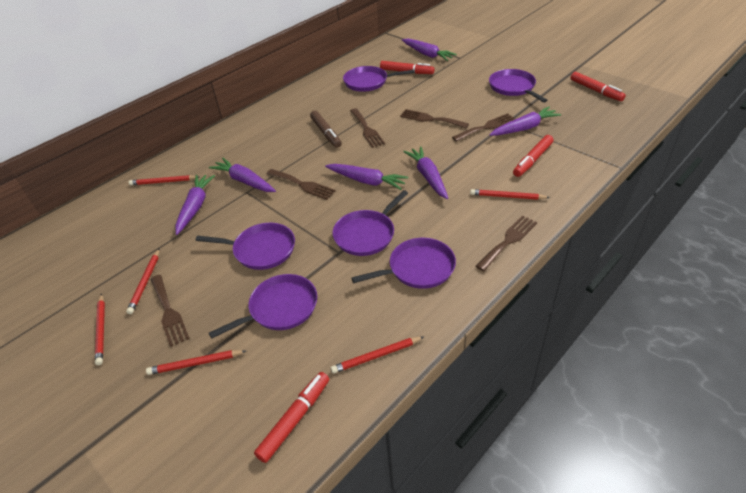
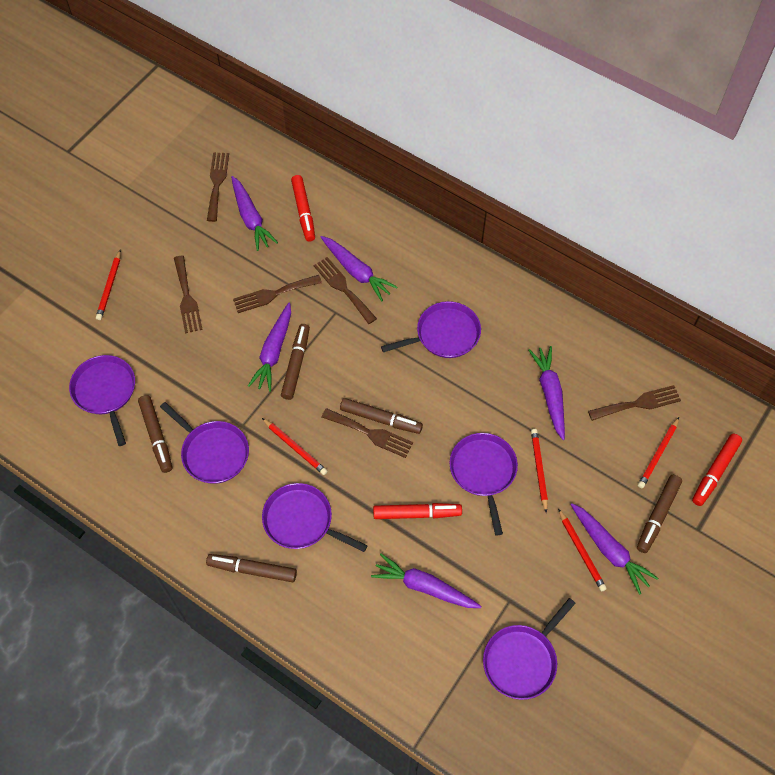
brown marker: 1 -> 5
red marker: 4 -> 3
red pencil: 6 -> 5

